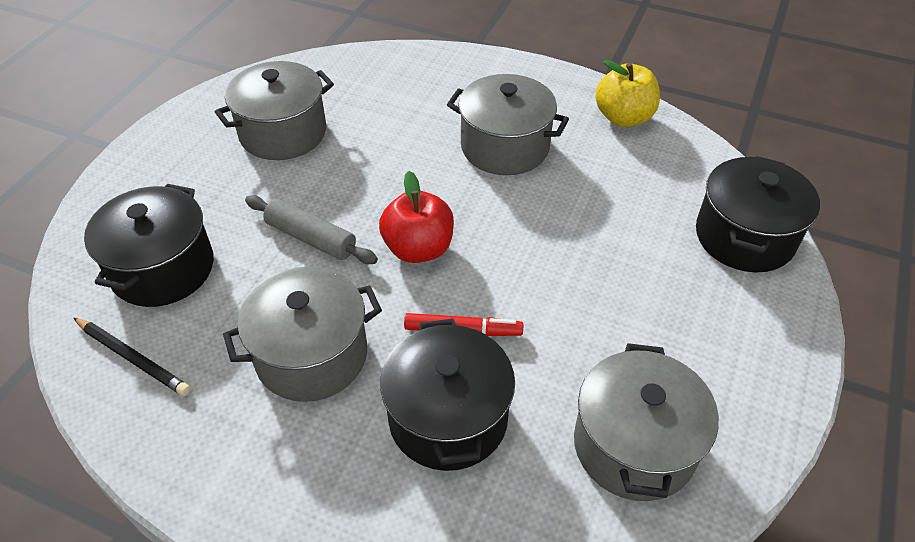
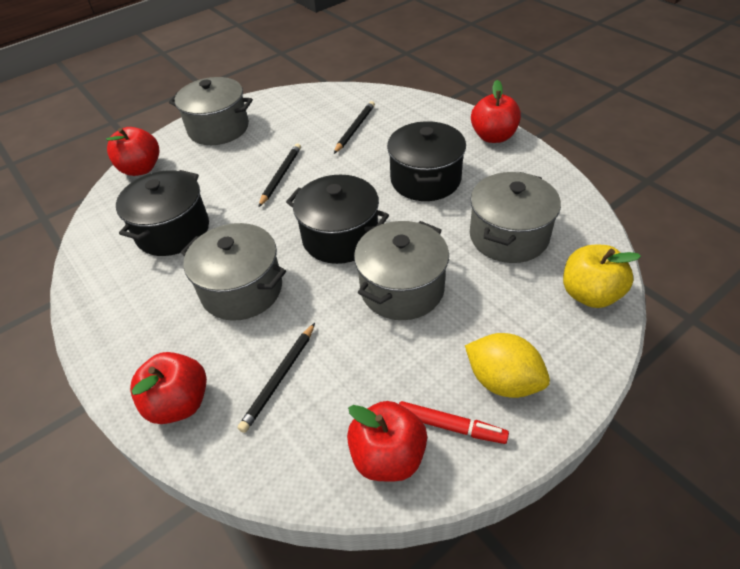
black pencil: 1 -> 3
grey rolling pin: 1 -> 0
red apple: 1 -> 4
yellow lemon: 0 -> 1

